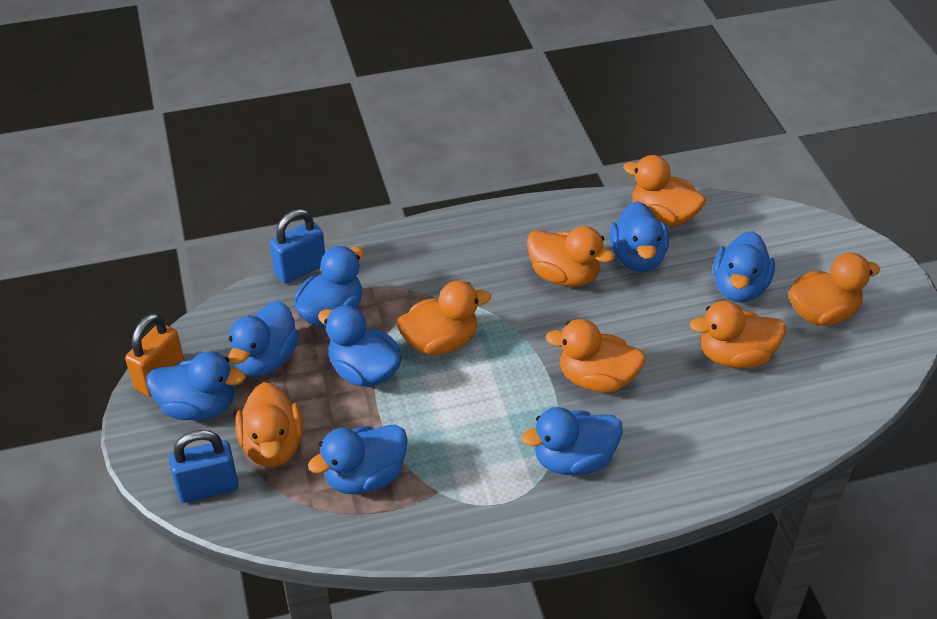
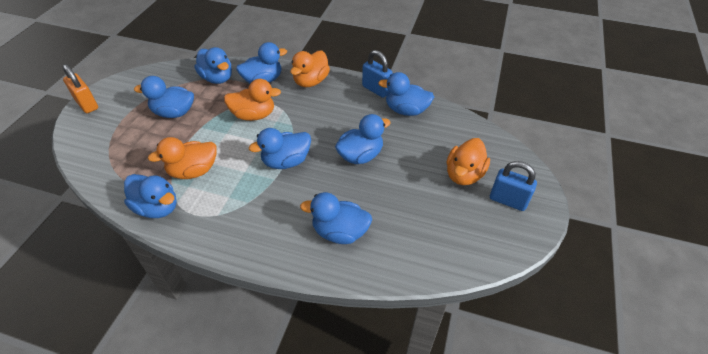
orange duck: 7 -> 4

